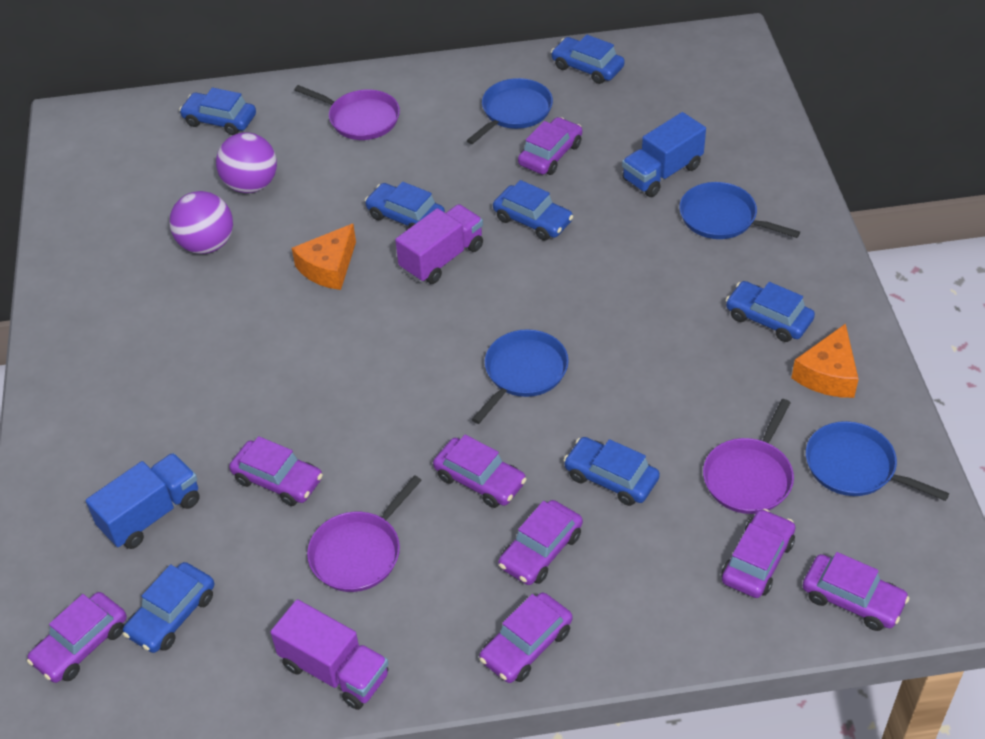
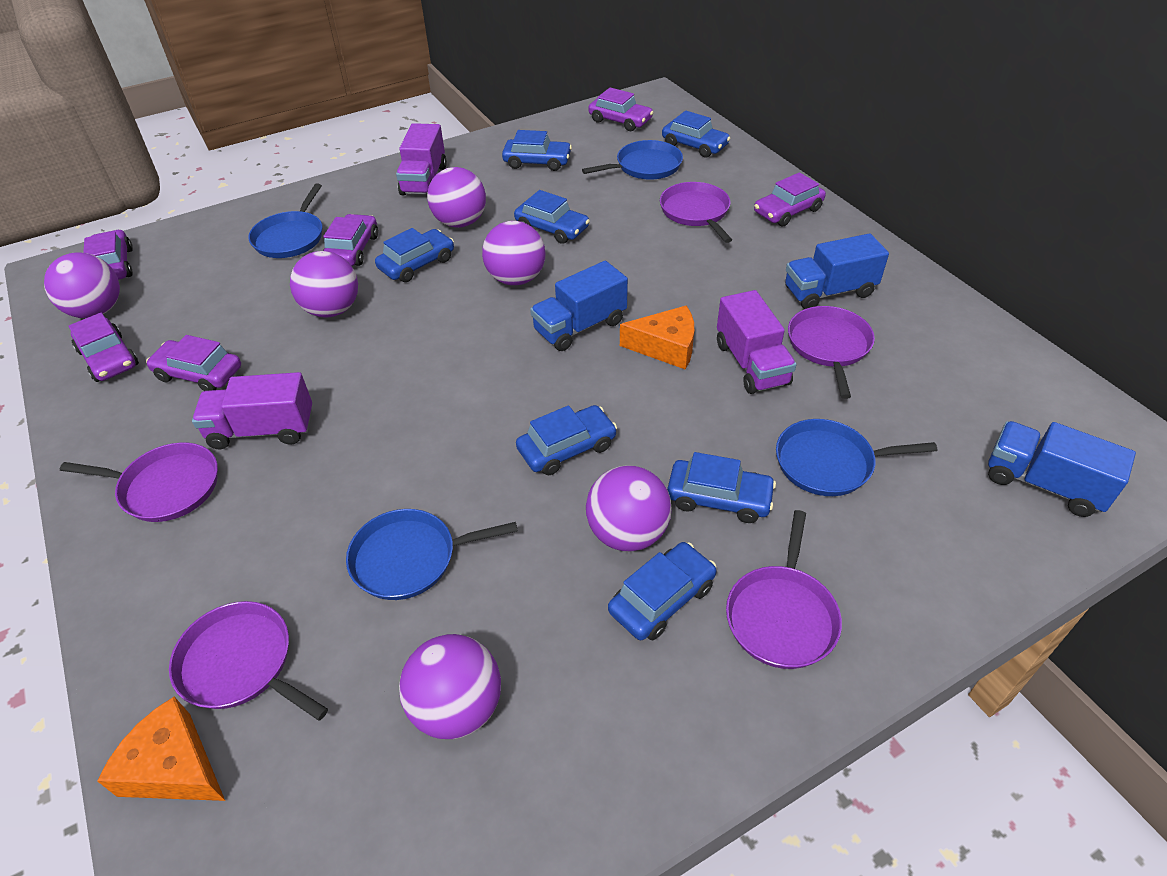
blue truck: 2 -> 3
purple ball: 2 -> 6
purple car: 8 -> 6
purple pan: 3 -> 5
purple truck: 2 -> 3

